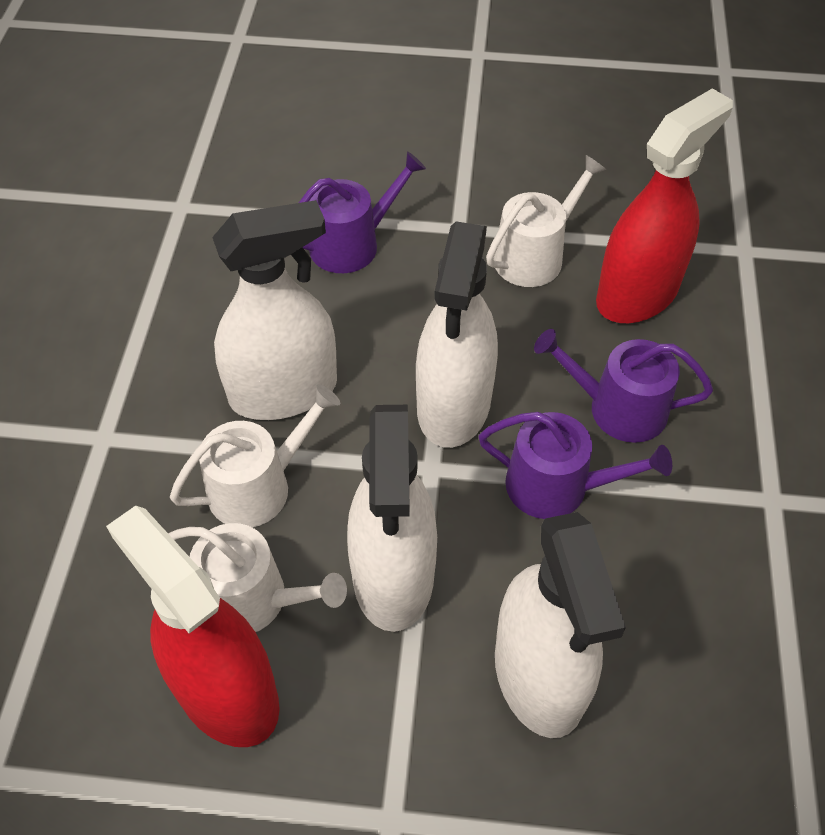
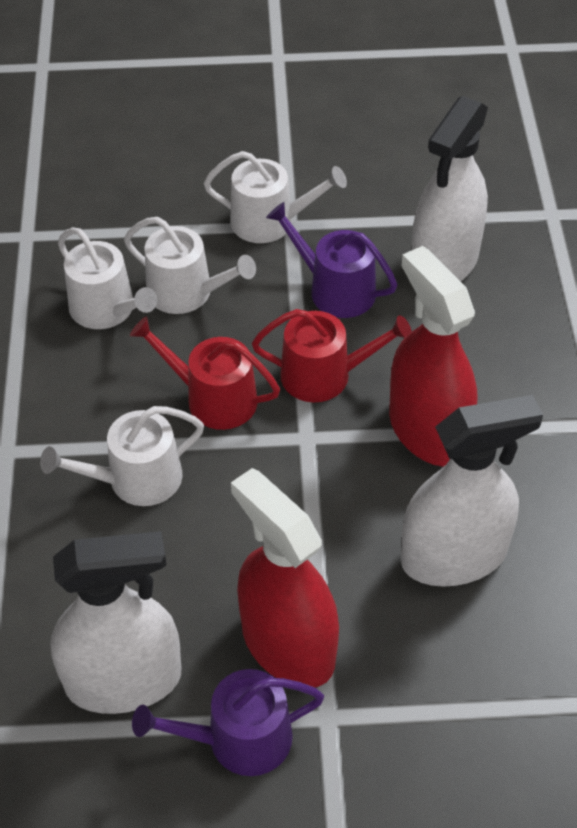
purple watering can: 3 -> 2
red watering can: 0 -> 2
white spray bottle: 4 -> 3
white watering can: 3 -> 4

